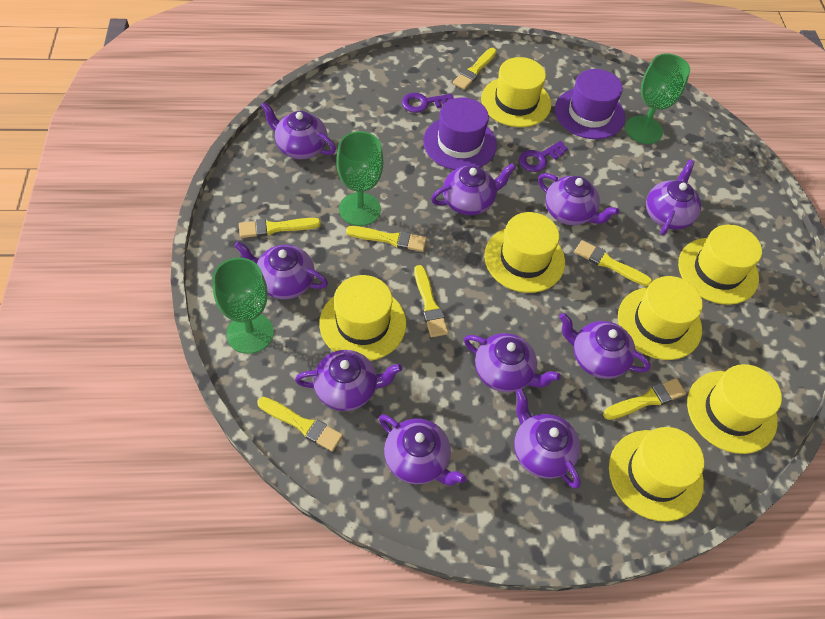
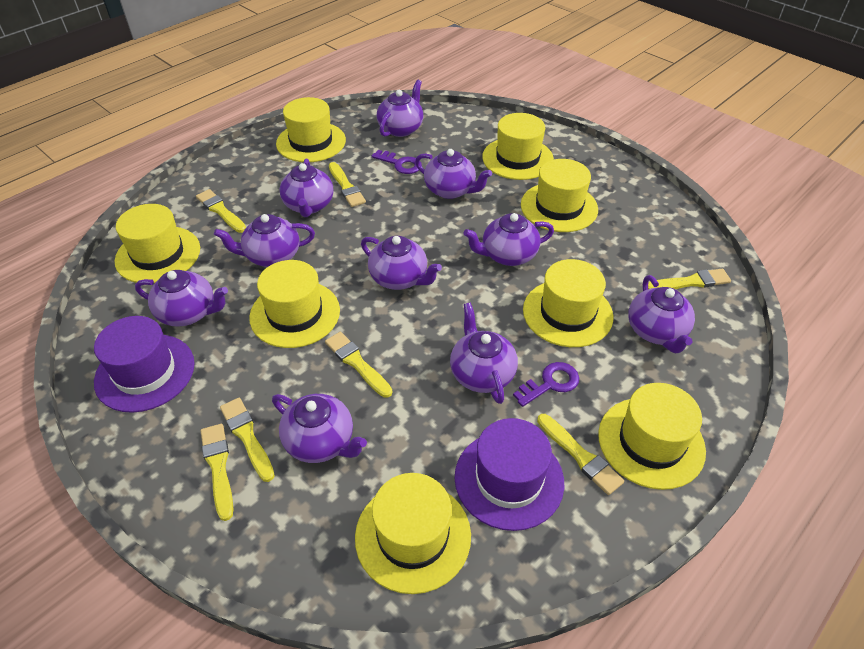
green goblet: 3 -> 0
yellow hat: 7 -> 8

